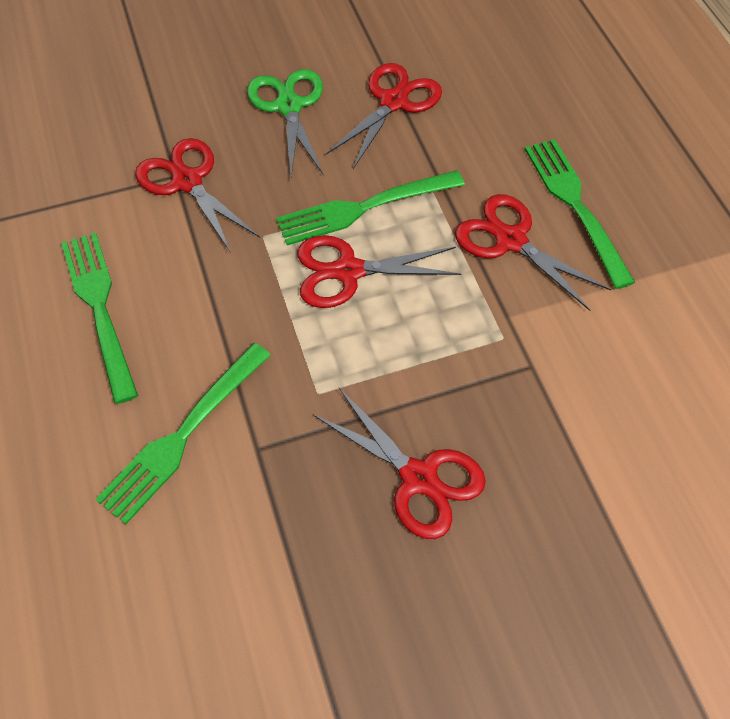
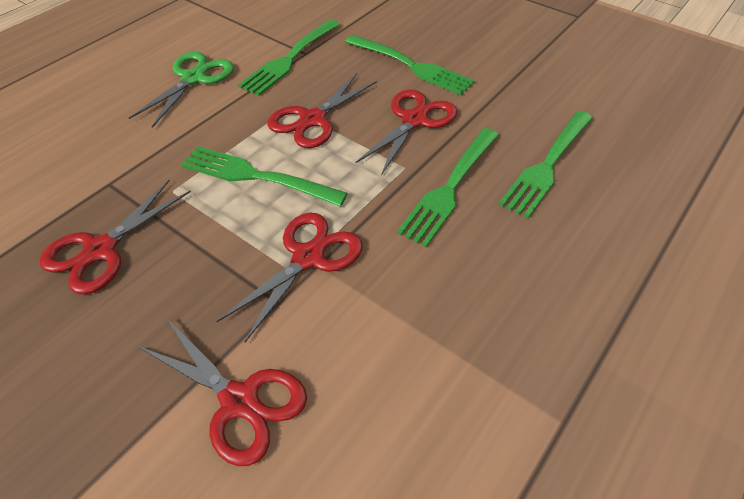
green fork: 4 -> 5

